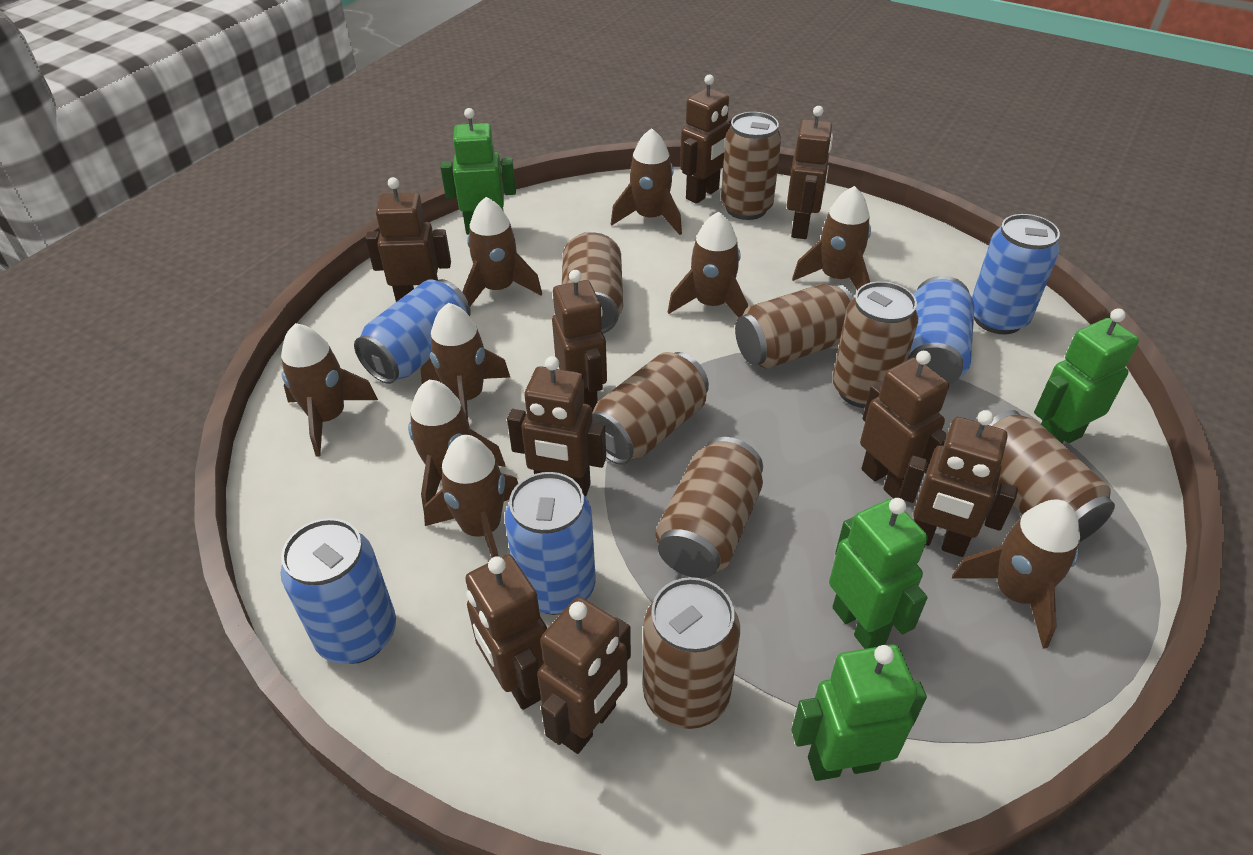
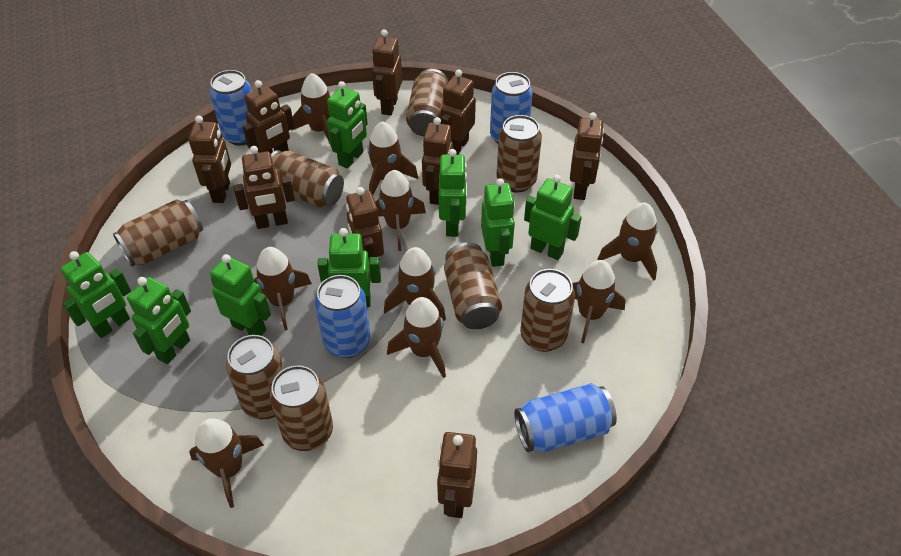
blue can: 5 -> 4
green robot: 4 -> 8

